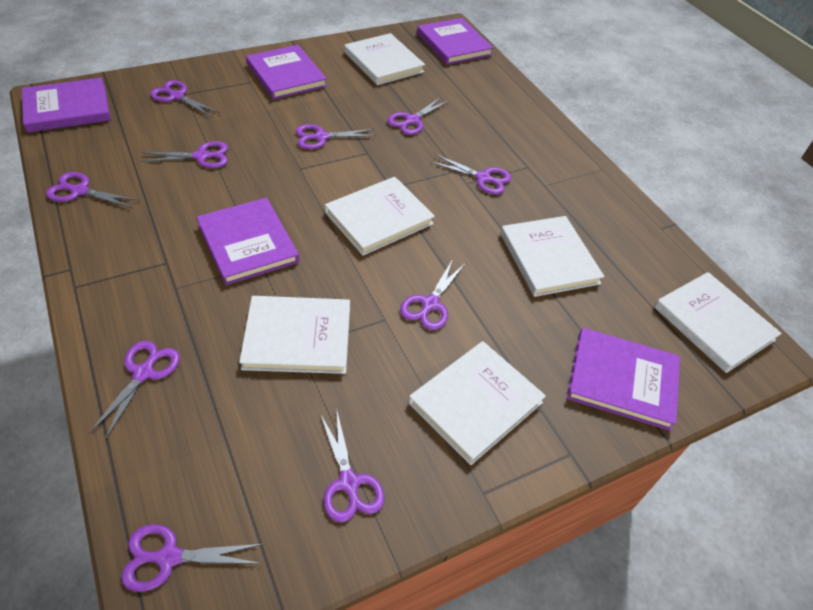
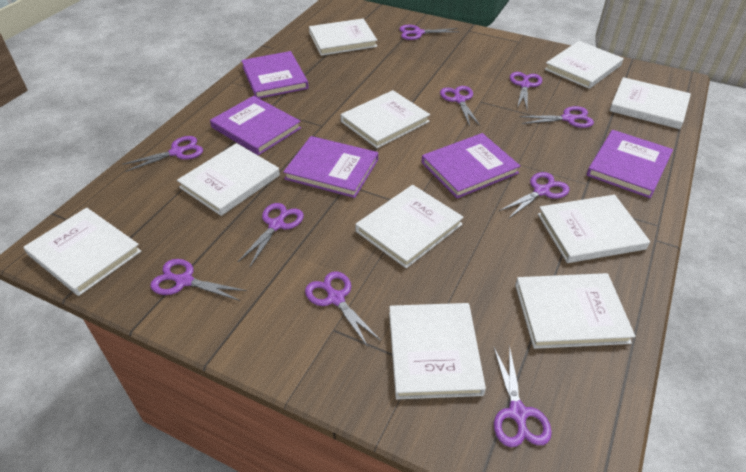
white book: 6 -> 10

